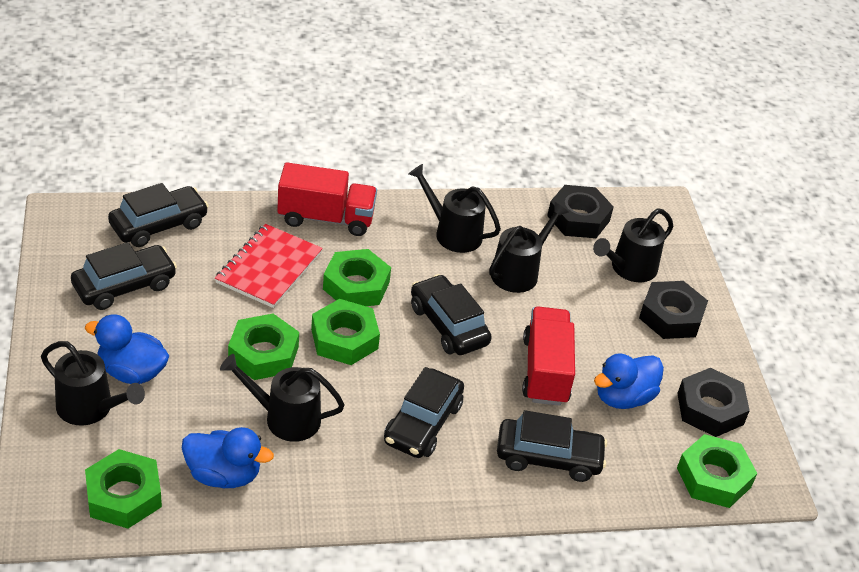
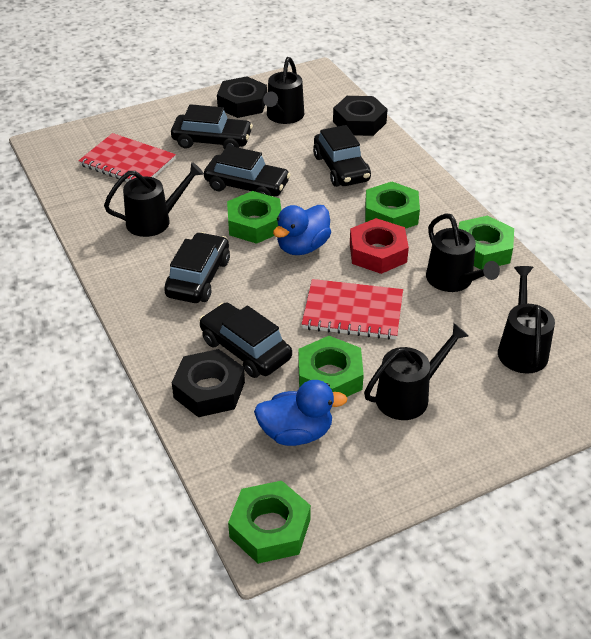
blue duck: 3 -> 2
red notebook: 1 -> 2
red nut: 0 -> 1
red truck: 2 -> 0

